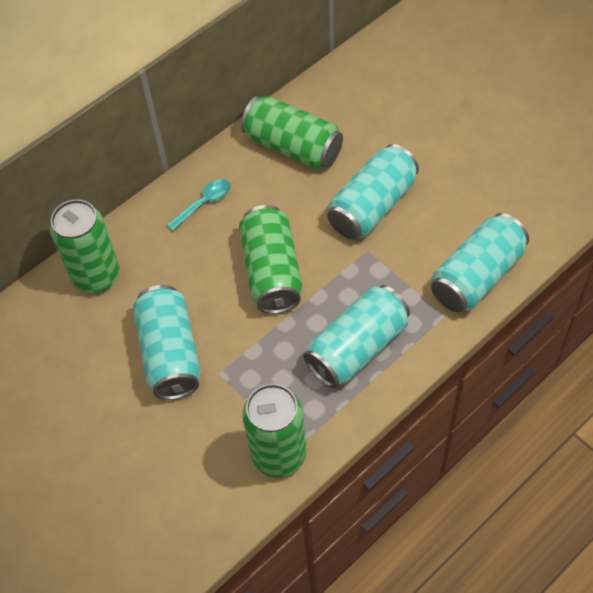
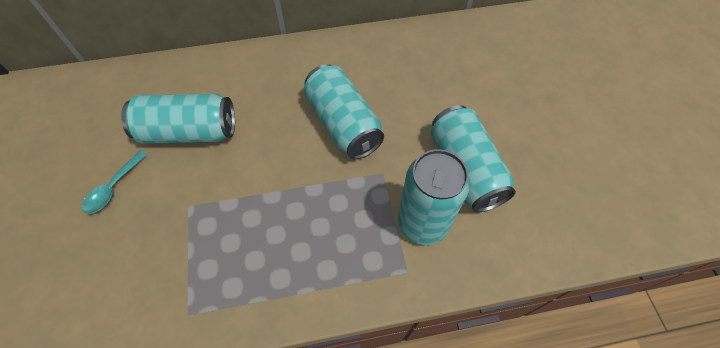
green can: 4 -> 0

